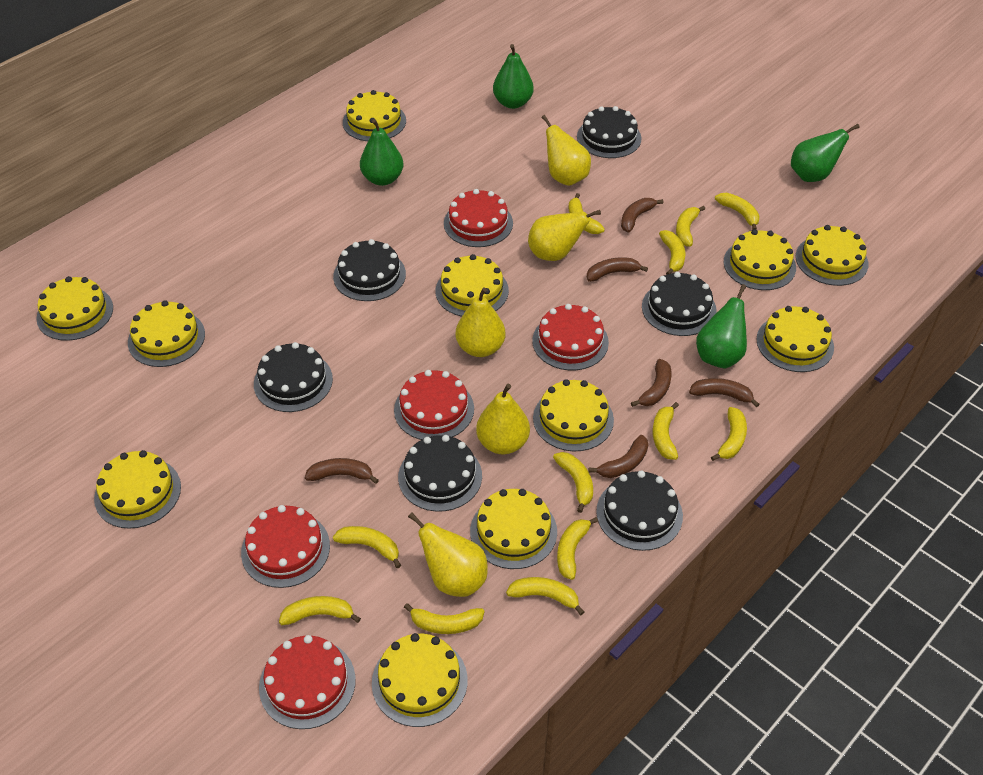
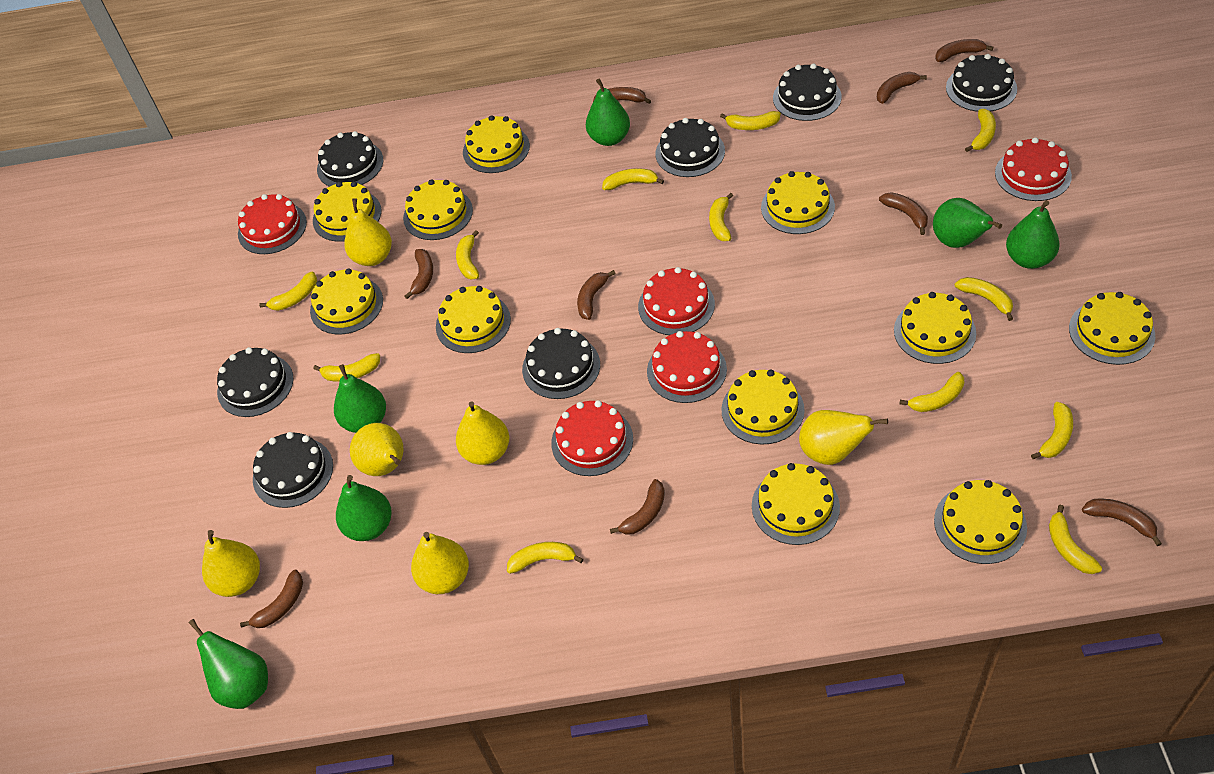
black cake: 6 -> 7
brown banana: 6 -> 9
green pear: 4 -> 6
yellow pear: 5 -> 6

